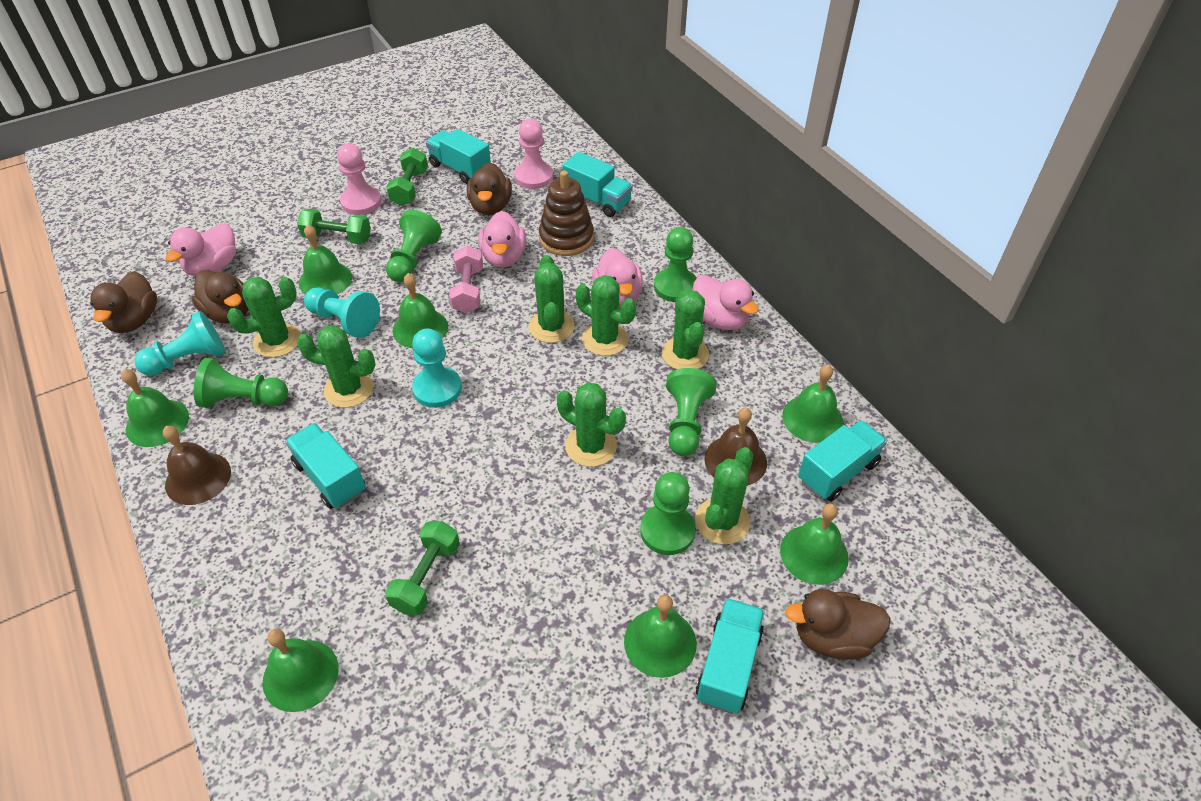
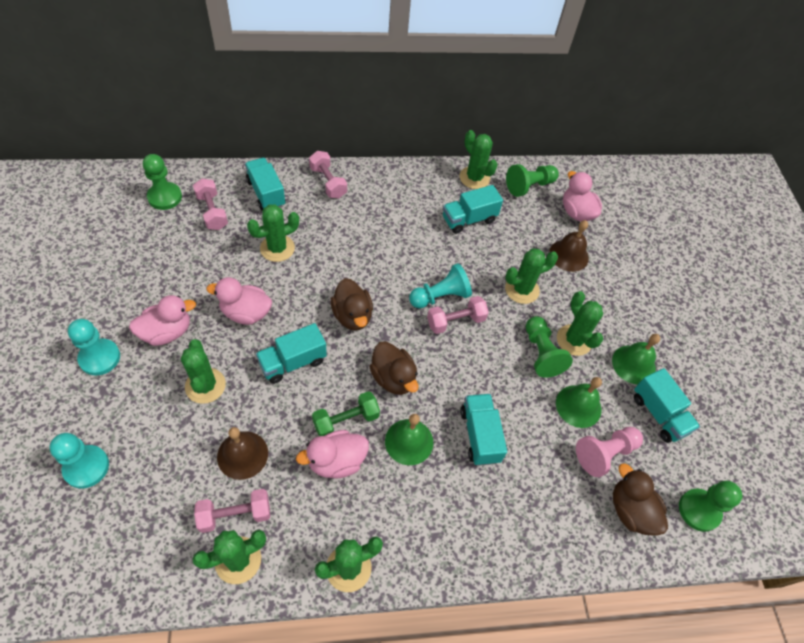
brown duck: 4 -> 3
brown stacking toy: 1 -> 0
green bell: 7 -> 3
green dumbbell: 3 -> 1
green pawn: 5 -> 4
pink dumbbell: 1 -> 4
pink pawn: 2 -> 1

